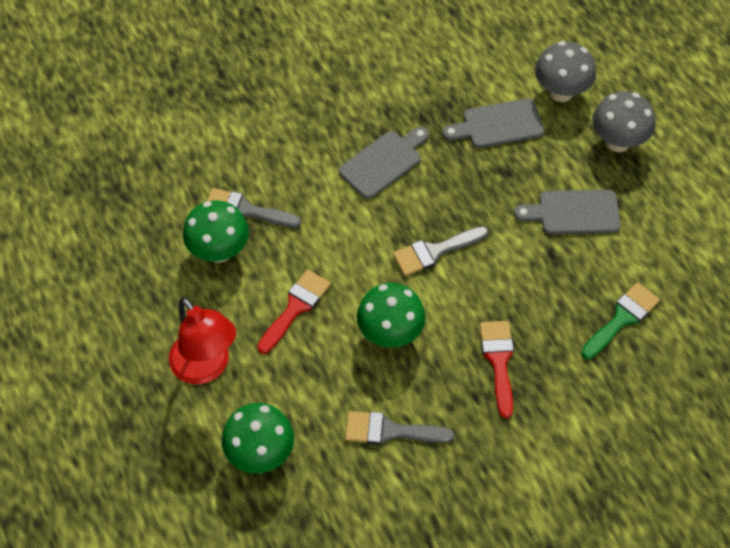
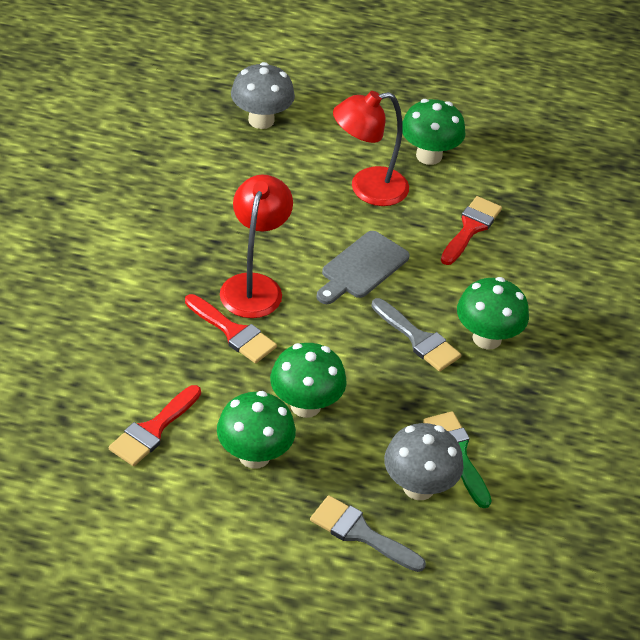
green mushroom: 3 -> 4
grey brush: 3 -> 2
grey cutting board: 3 -> 1
red brush: 2 -> 3
red lamp: 1 -> 2

